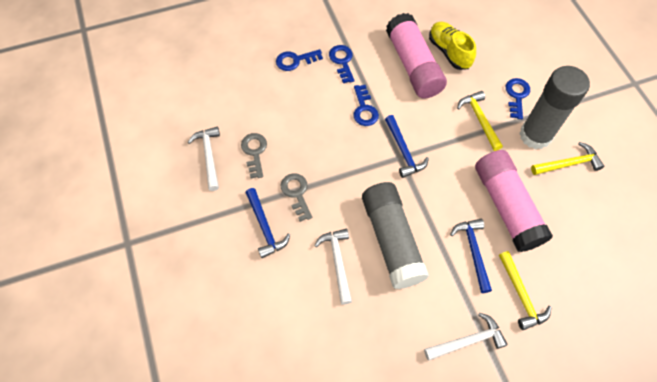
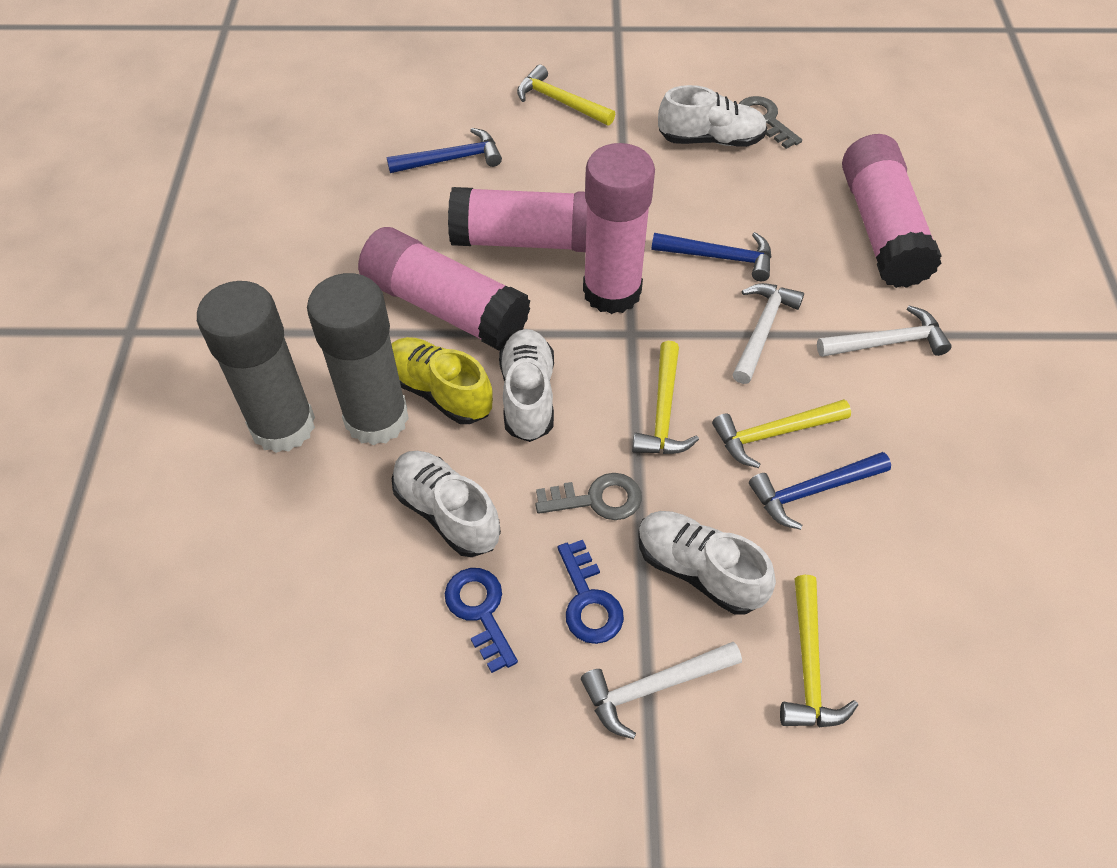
blue key: 4 -> 2
pink glue stick: 2 -> 4
white shoe: 0 -> 4
yellow hammer: 3 -> 4

